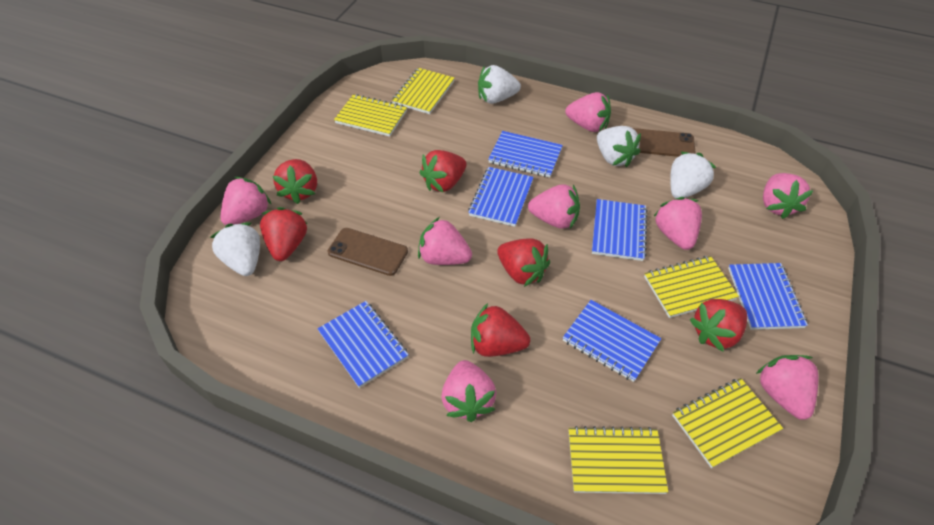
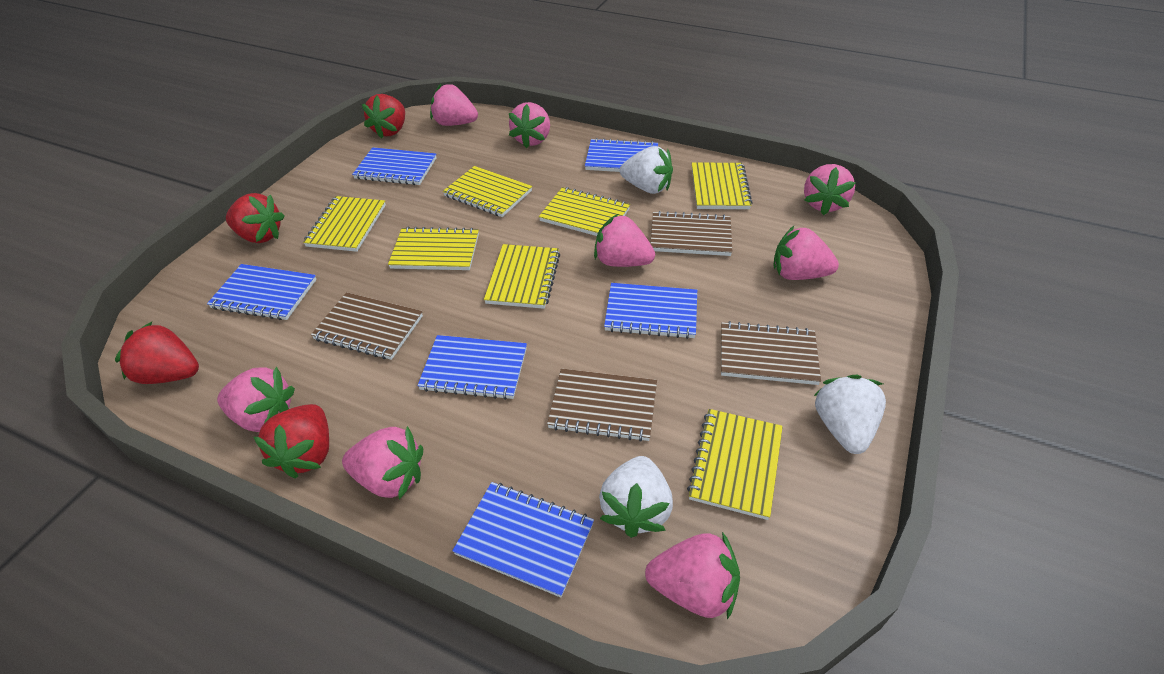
brown notebook: 0 -> 4
brown phone: 2 -> 0
red strawberry: 6 -> 4
white strawberry: 4 -> 3
yellow notebook: 5 -> 7

